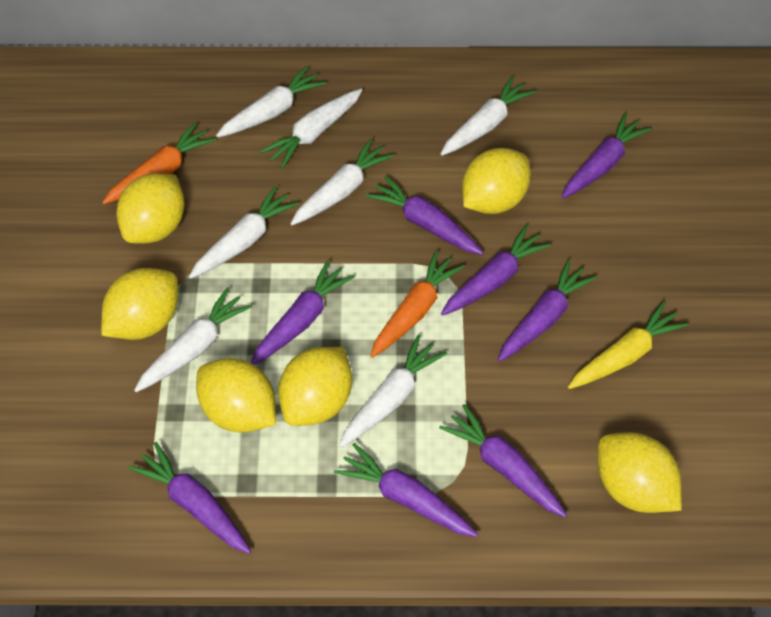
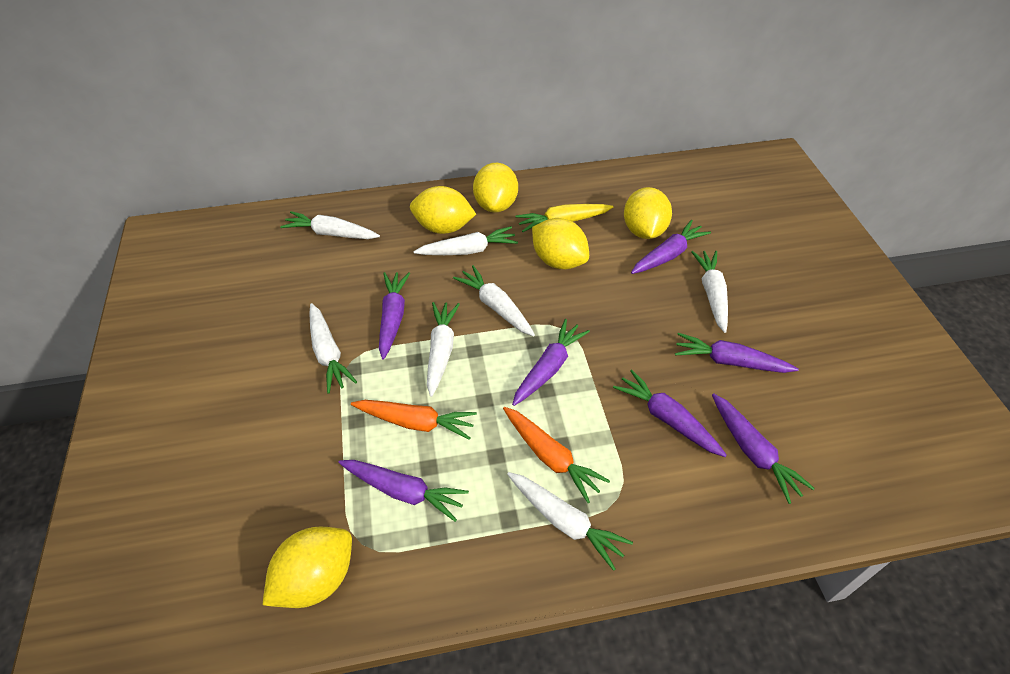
purple carrot: 8 -> 7
yellow lemon: 6 -> 5

